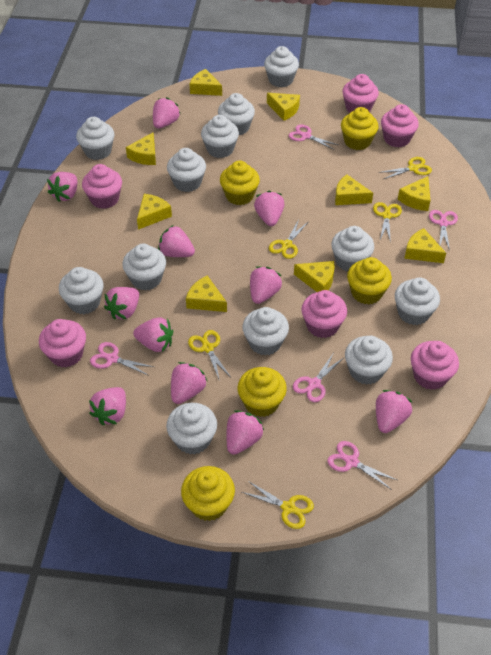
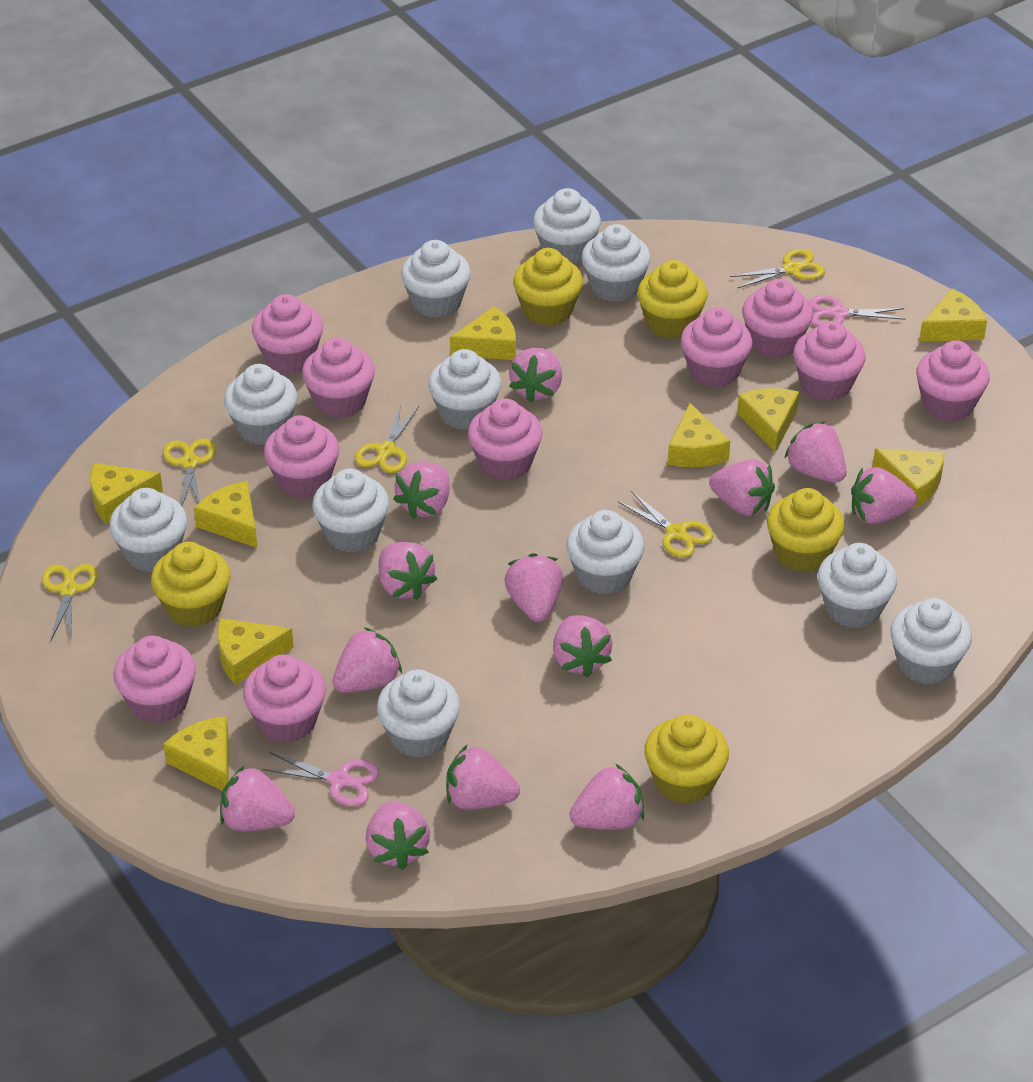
pink cupcake: 6 -> 10
pink scissors: 5 -> 2
pink strawberry: 11 -> 13
white cupcake: 12 -> 11

